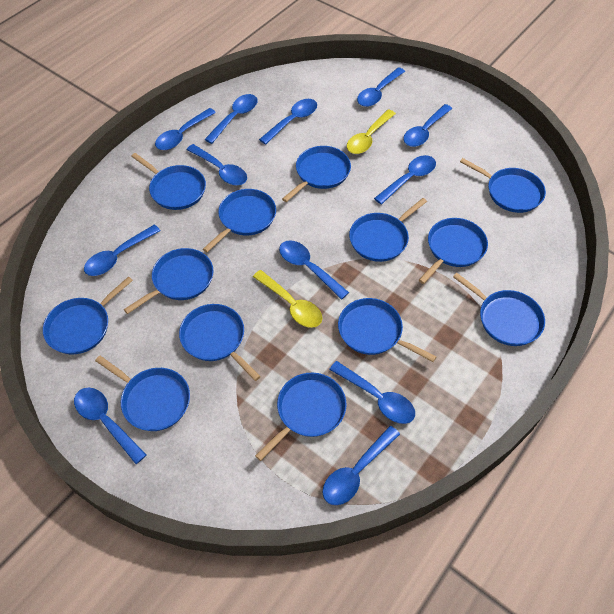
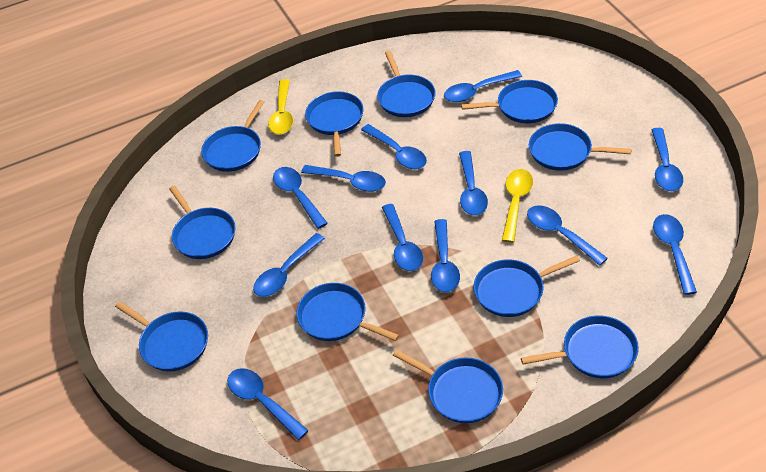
blue pan: 13 -> 11

